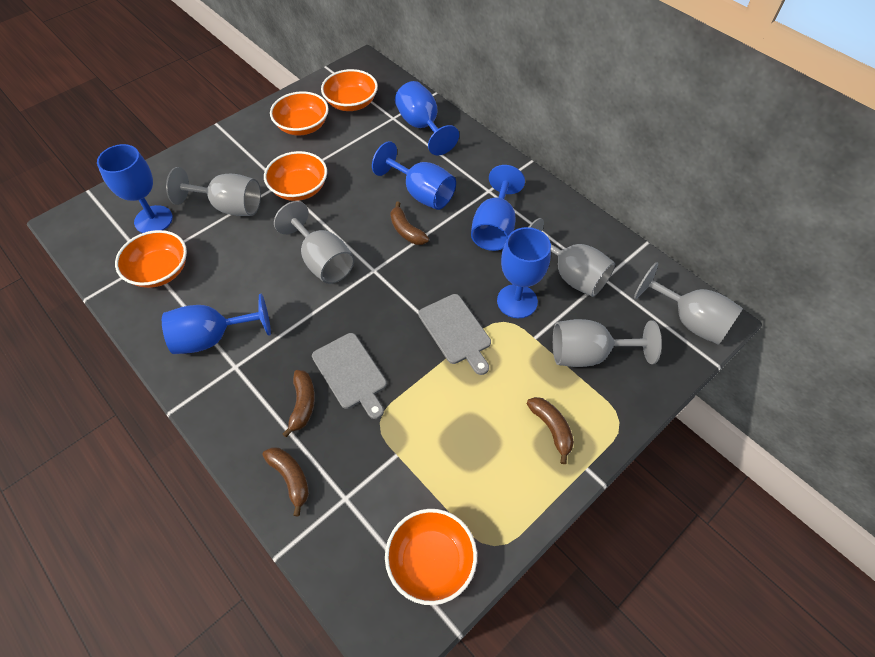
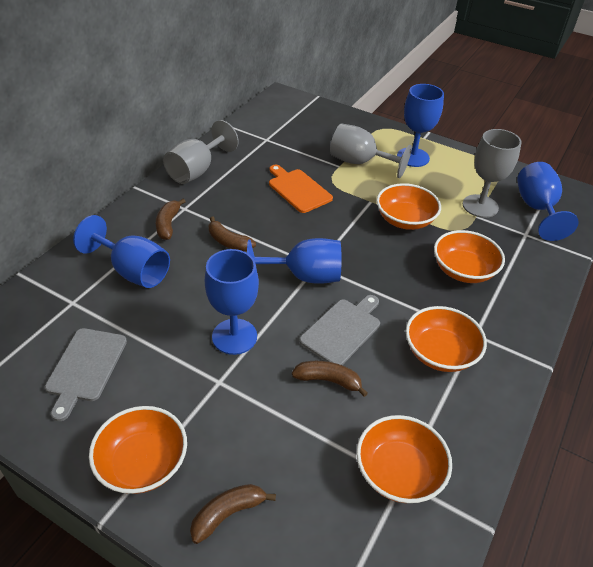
blue goblet: 6 -> 5
grey goblet: 5 -> 3
orange cutting board: 0 -> 1

